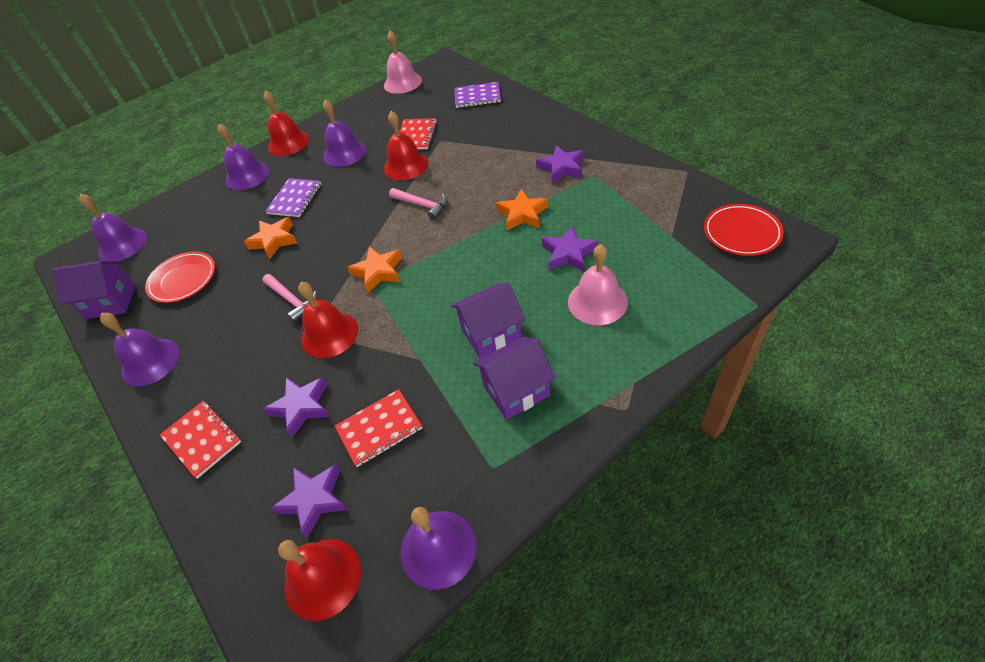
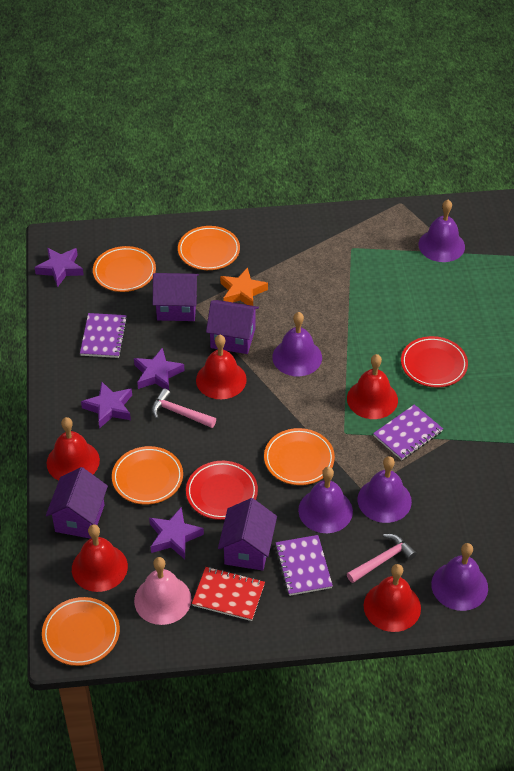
orange plate: 0 -> 5
orange star: 3 -> 1
pink bell: 2 -> 1
purple house: 3 -> 4
purple notebook: 2 -> 3
red bell: 4 -> 5
red notebook: 3 -> 1

